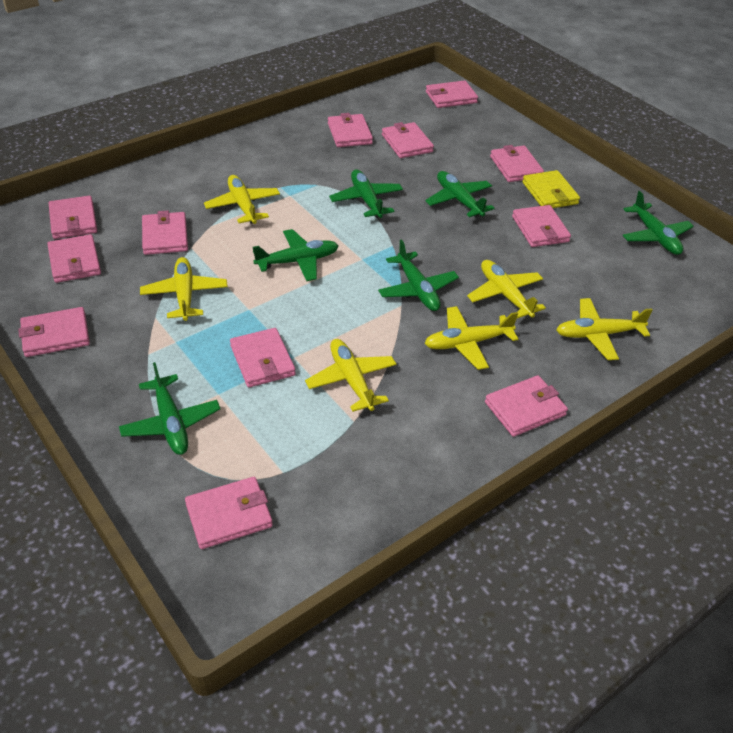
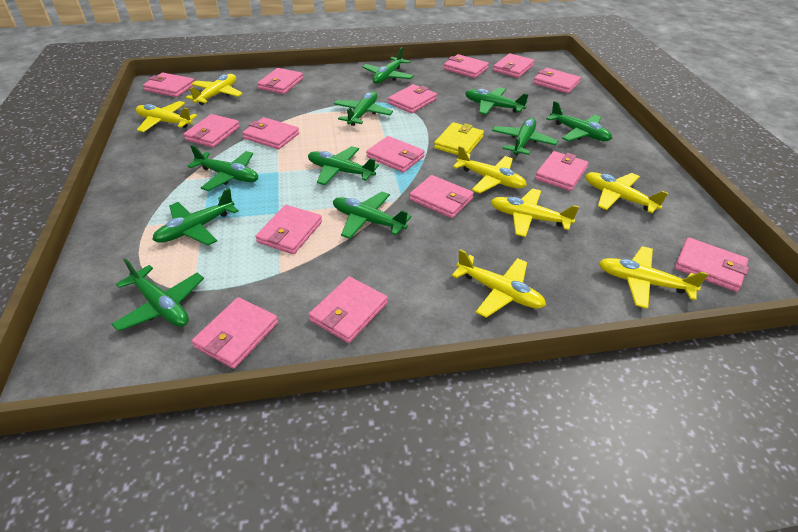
green plane: 6 -> 10
pink wallet: 12 -> 15
yellow plane: 6 -> 7

